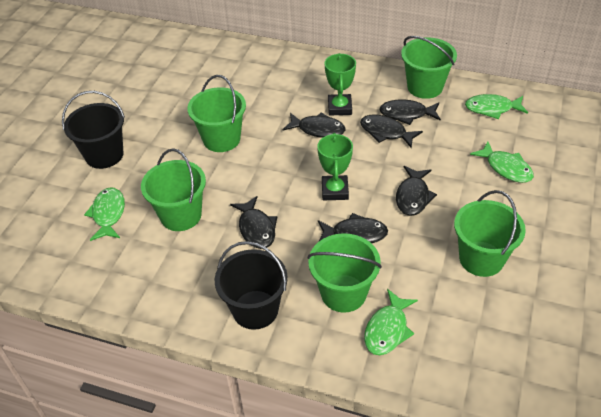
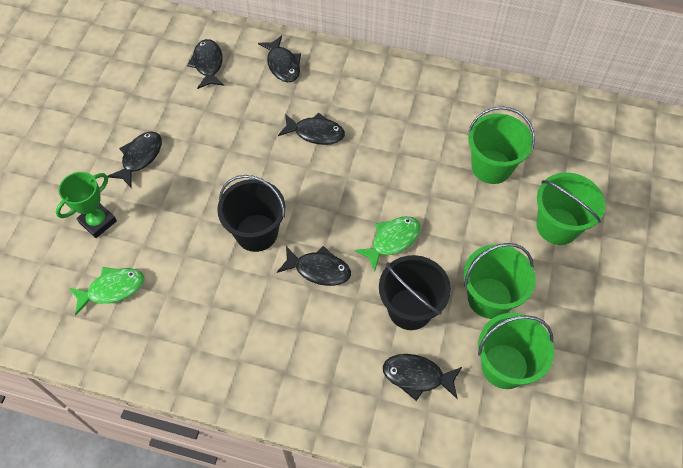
green bucket: 5 -> 4
green fish: 4 -> 2
green trophy: 2 -> 1

